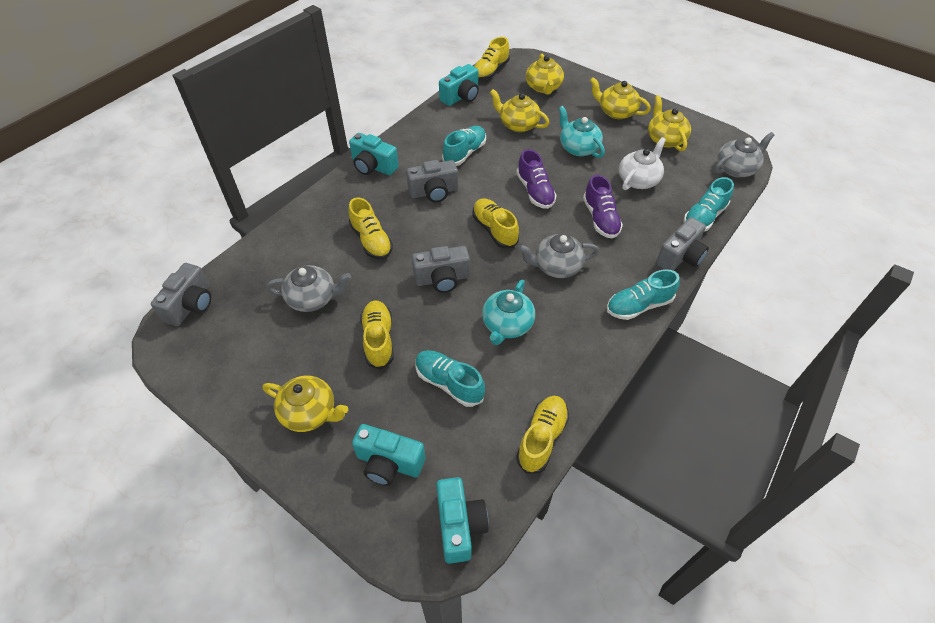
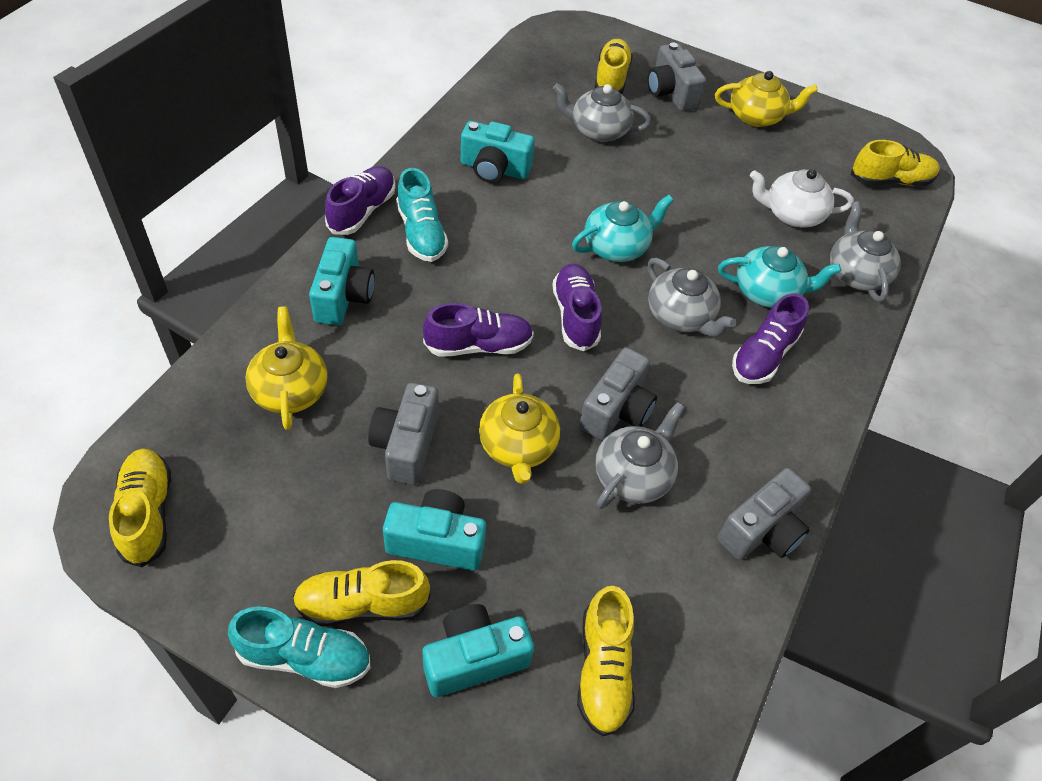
grey teapot: 3 -> 4
purple shoe: 2 -> 4
turquoise shoe: 4 -> 2
yellow teapot: 5 -> 3

